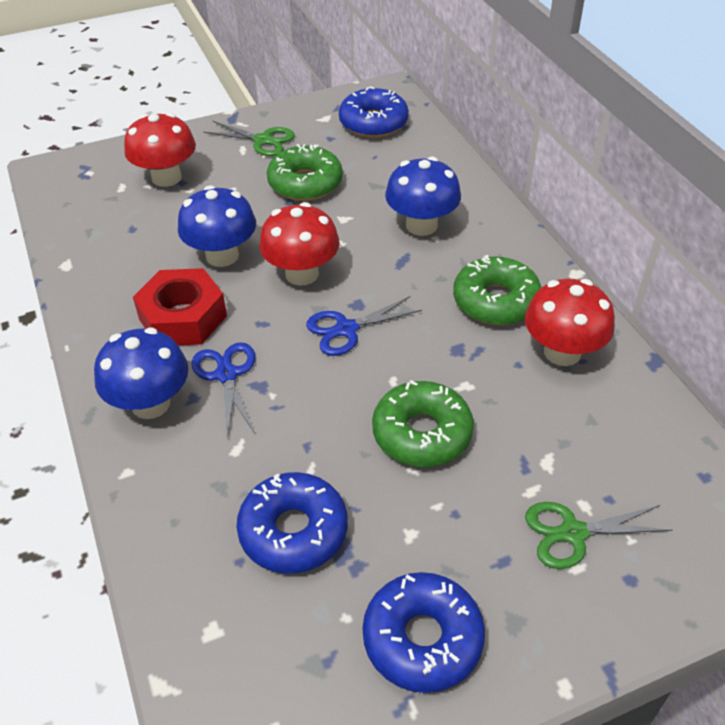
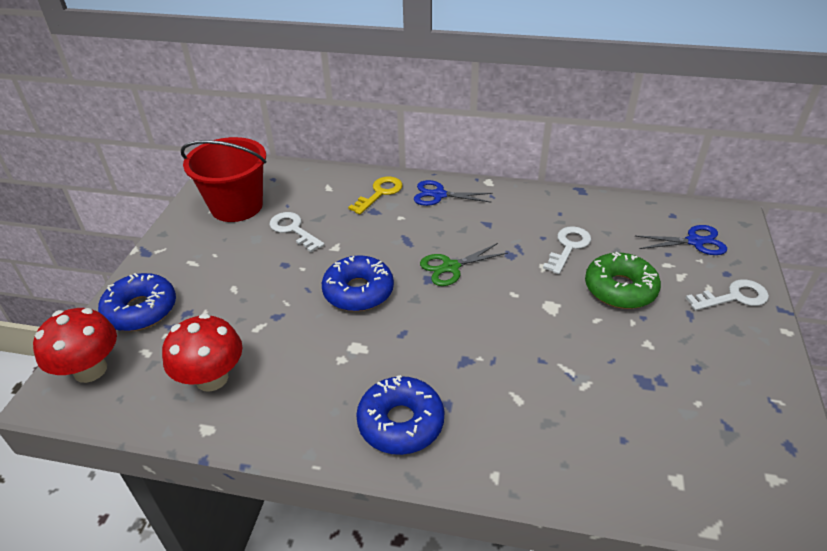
blue mushroom: 3 -> 0
green donut: 3 -> 1
green scissors: 2 -> 1
red bucket: 0 -> 1
red mushroom: 3 -> 2
red nut: 1 -> 0
white key: 0 -> 3
yellow key: 0 -> 1

